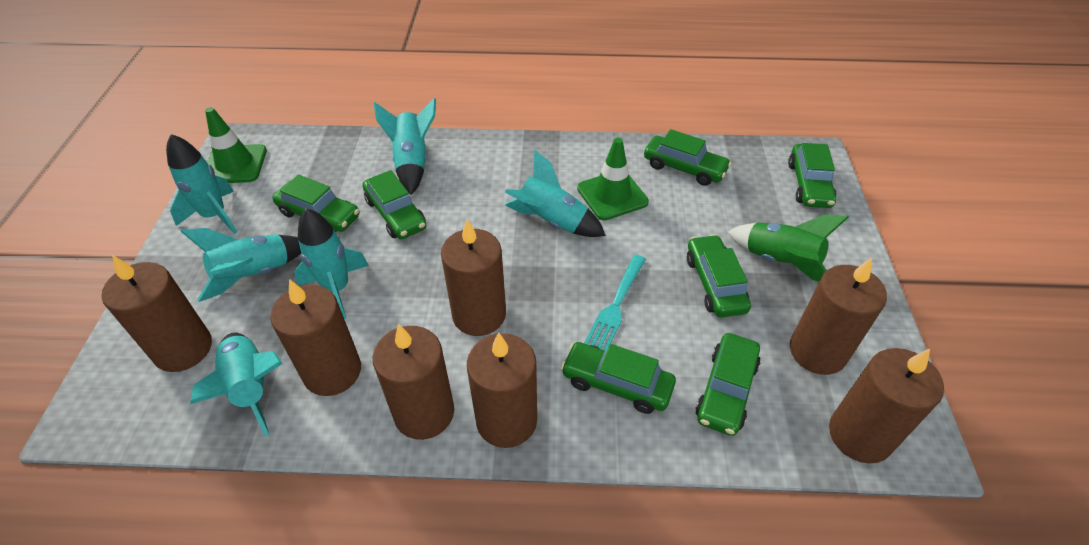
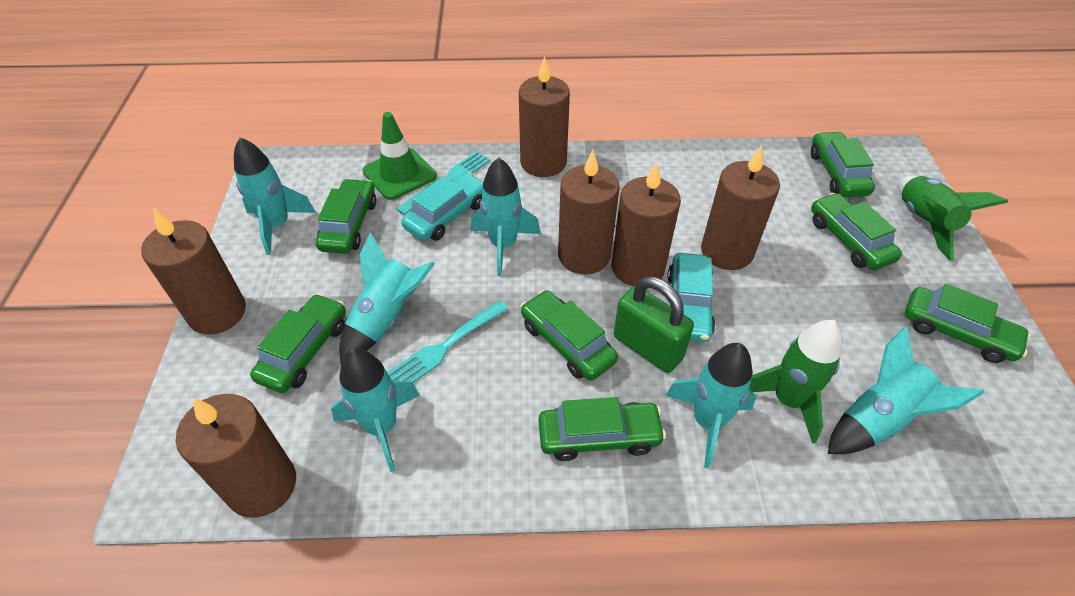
brown candle: 7 -> 6
green padlock: 0 -> 1
green rocket: 1 -> 2
green traffic cone: 2 -> 1
turquoise car: 0 -> 2
turquoise fork: 1 -> 2

